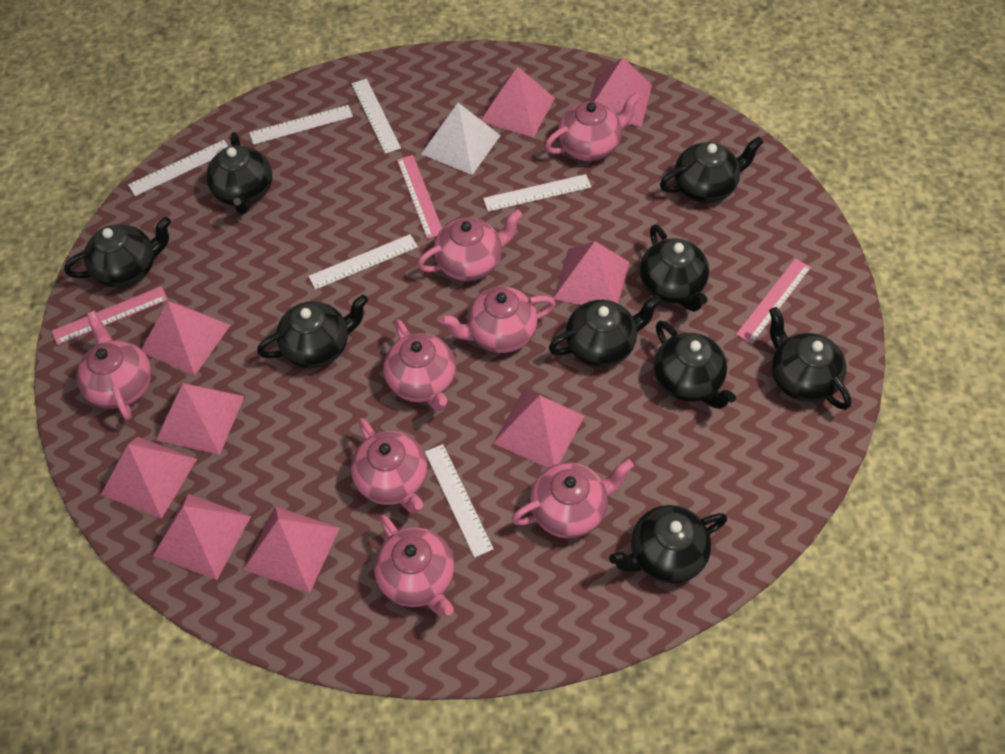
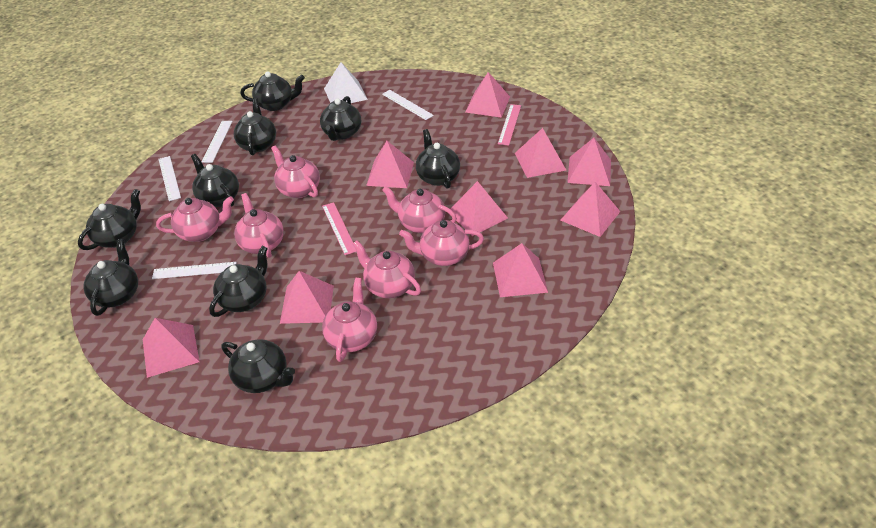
pink ruler: 3 -> 2
pink teapot: 8 -> 7
white ruler: 6 -> 4

